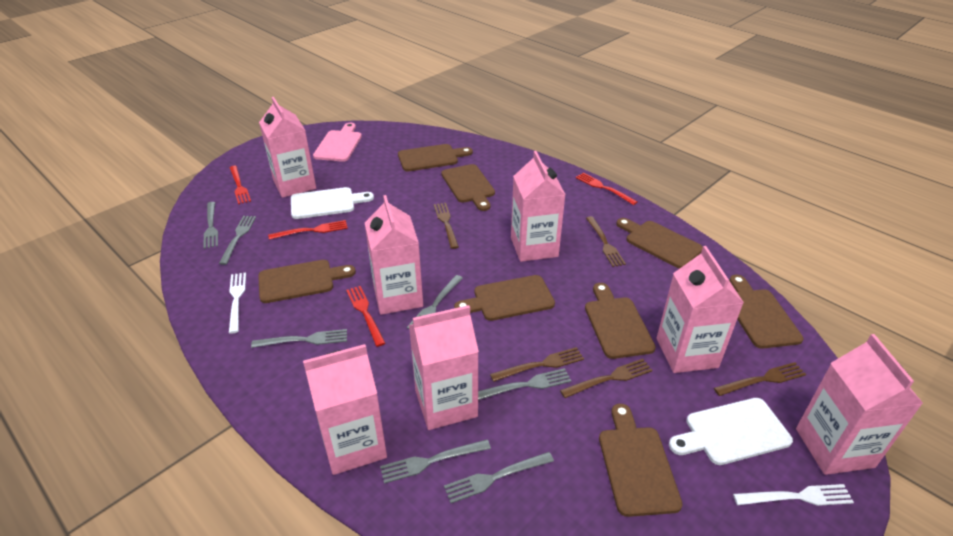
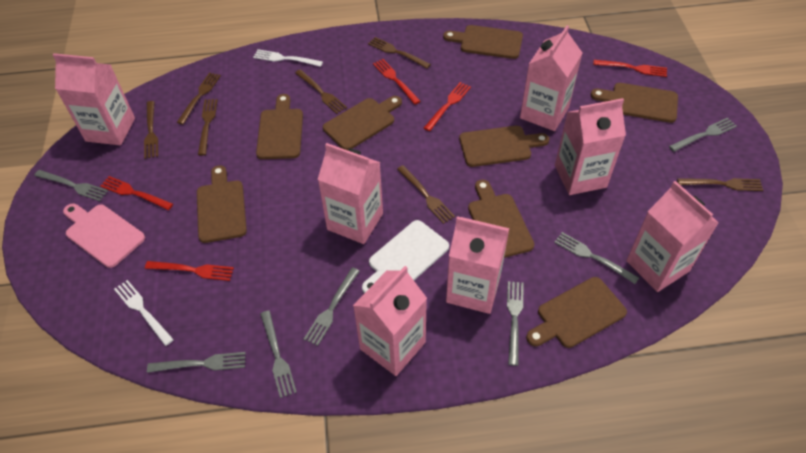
brown fork: 5 -> 7
red fork: 4 -> 5
white cutting board: 2 -> 1

